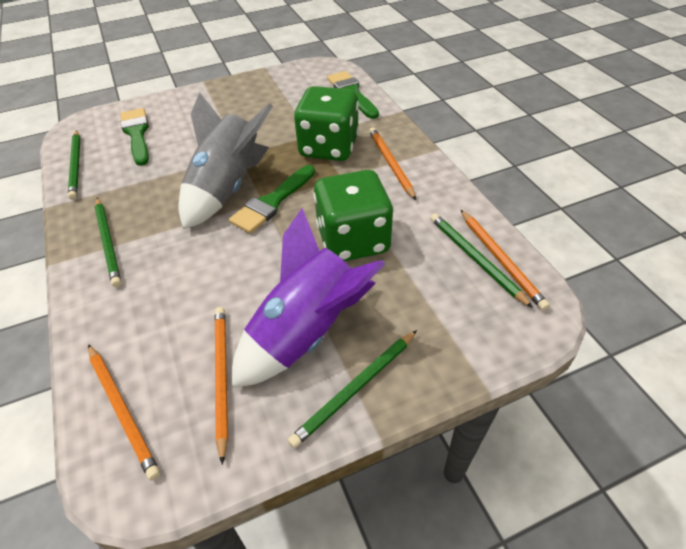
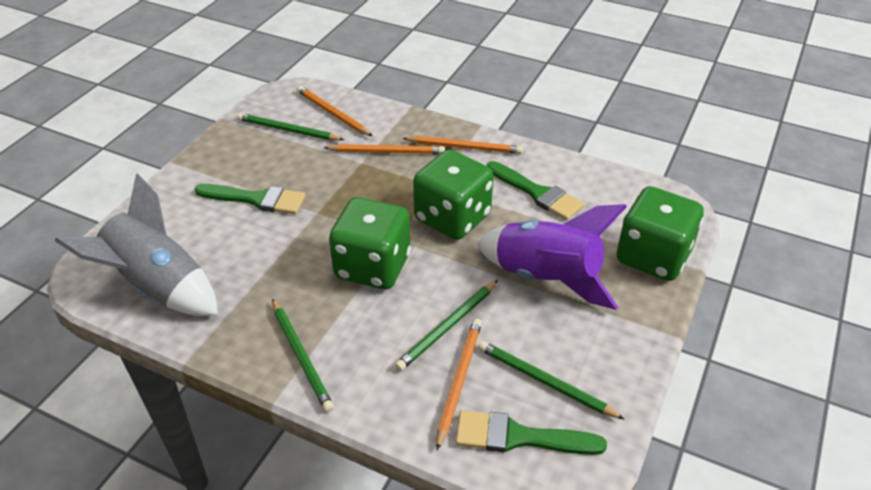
green dice: 2 -> 3

